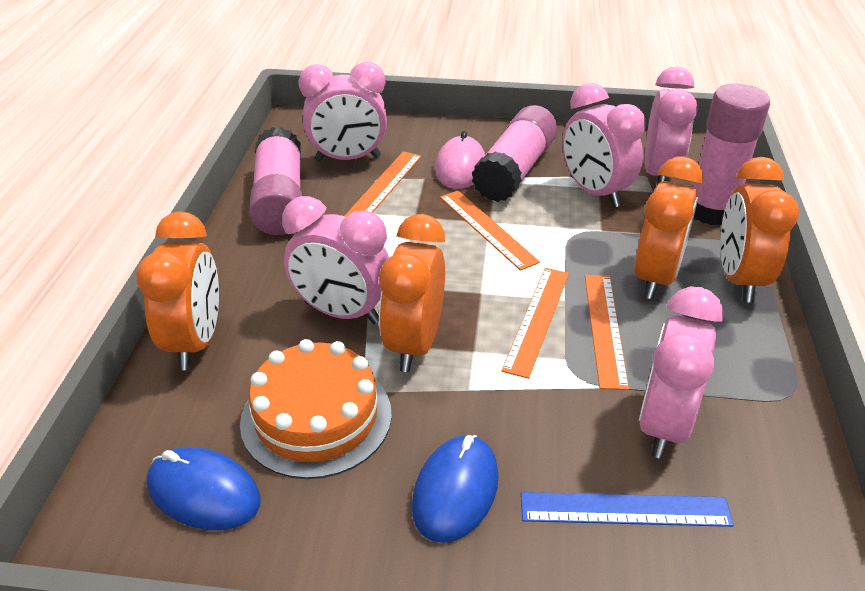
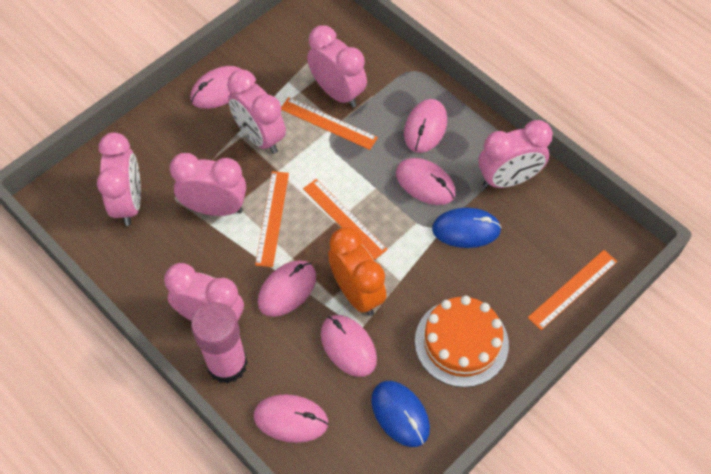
blue ruler: 1 -> 0
orange clock: 4 -> 1
pink clock: 5 -> 6
pink glue stick: 3 -> 1
pink mouse: 1 -> 6

